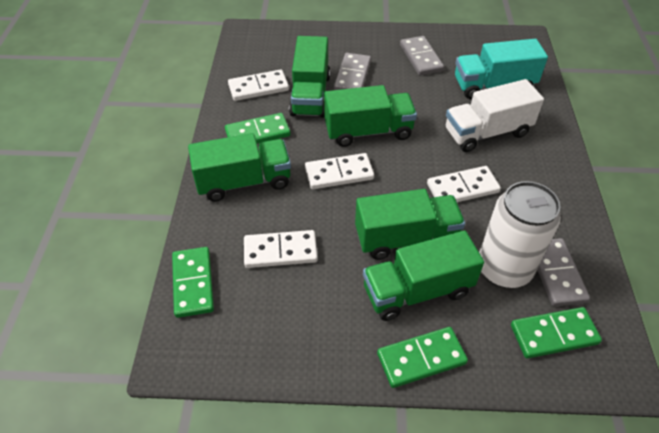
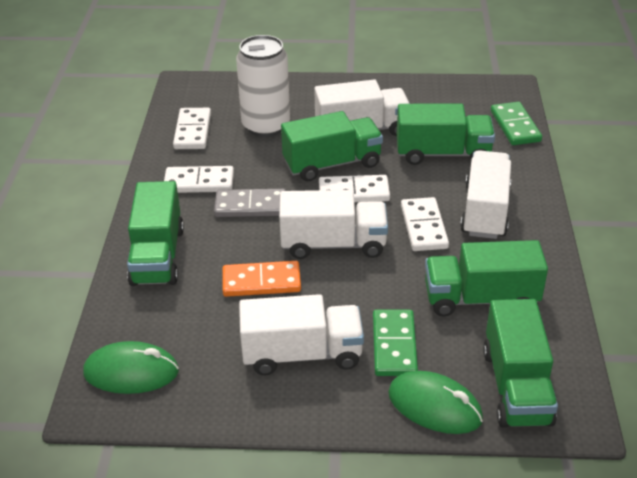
green domino: 4 -> 2
green mouse: 0 -> 2
grey domino: 3 -> 1
orange domino: 0 -> 1
turquoise truck: 1 -> 0
white truck: 1 -> 4

